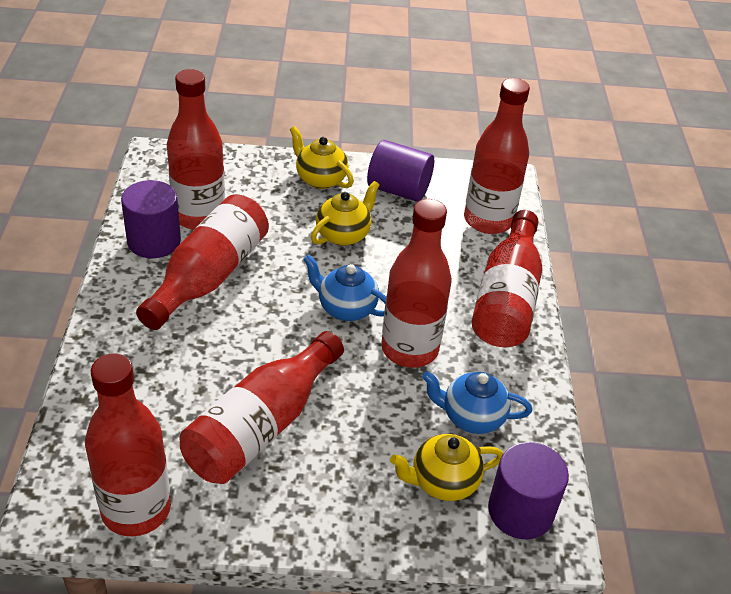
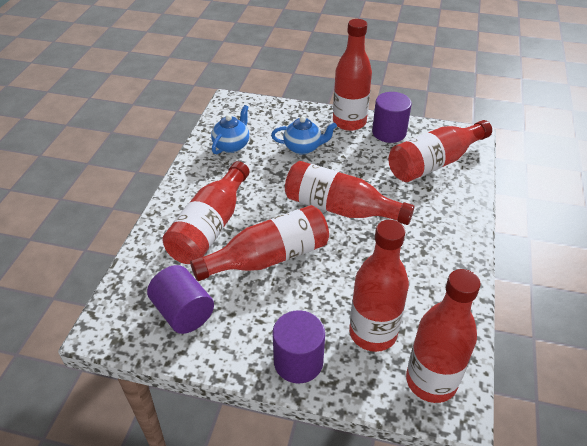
yellow teapot: 3 -> 0

